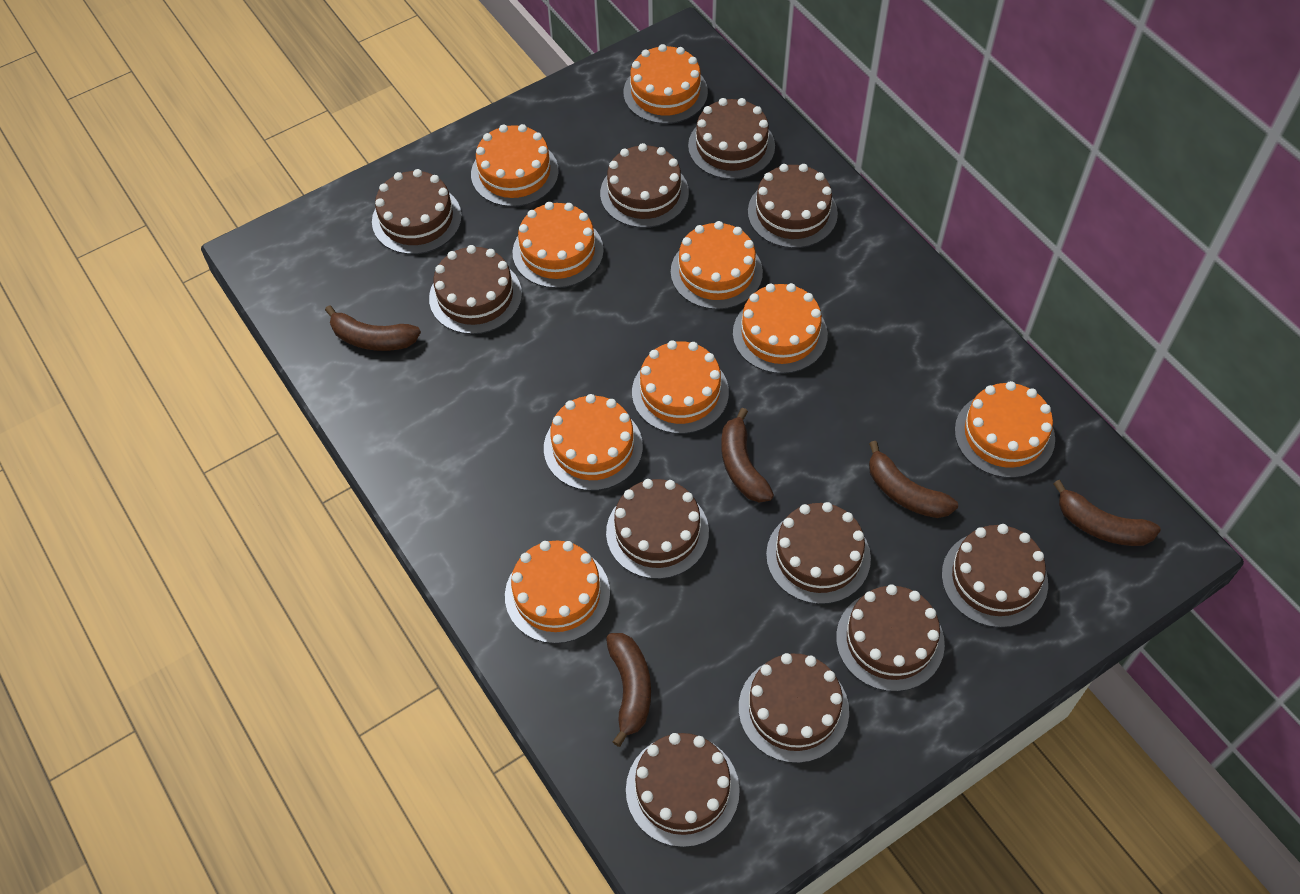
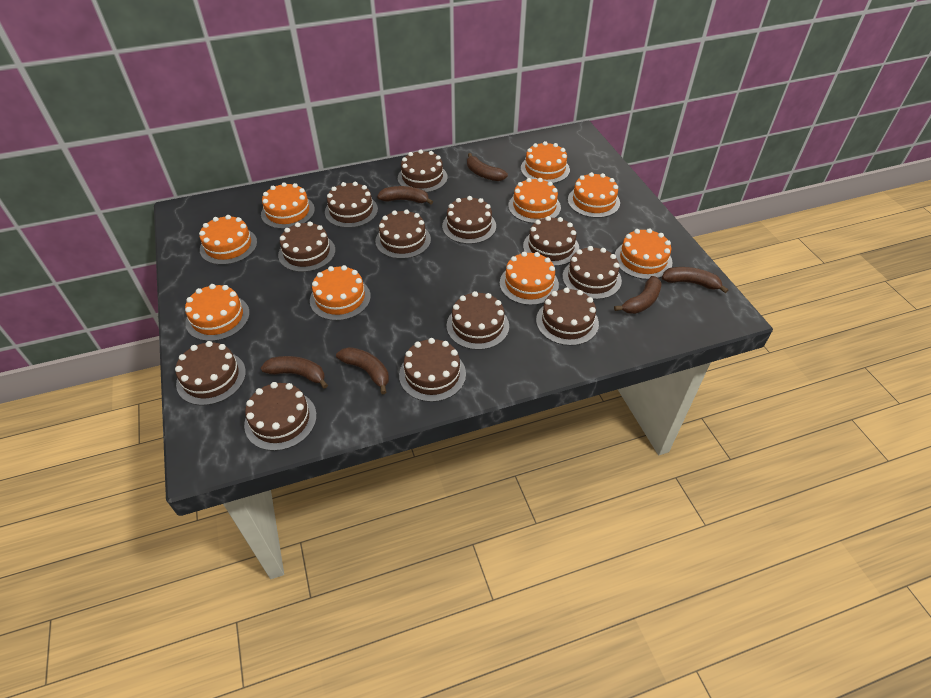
brown banana: 5 -> 6
brown cake: 11 -> 12

